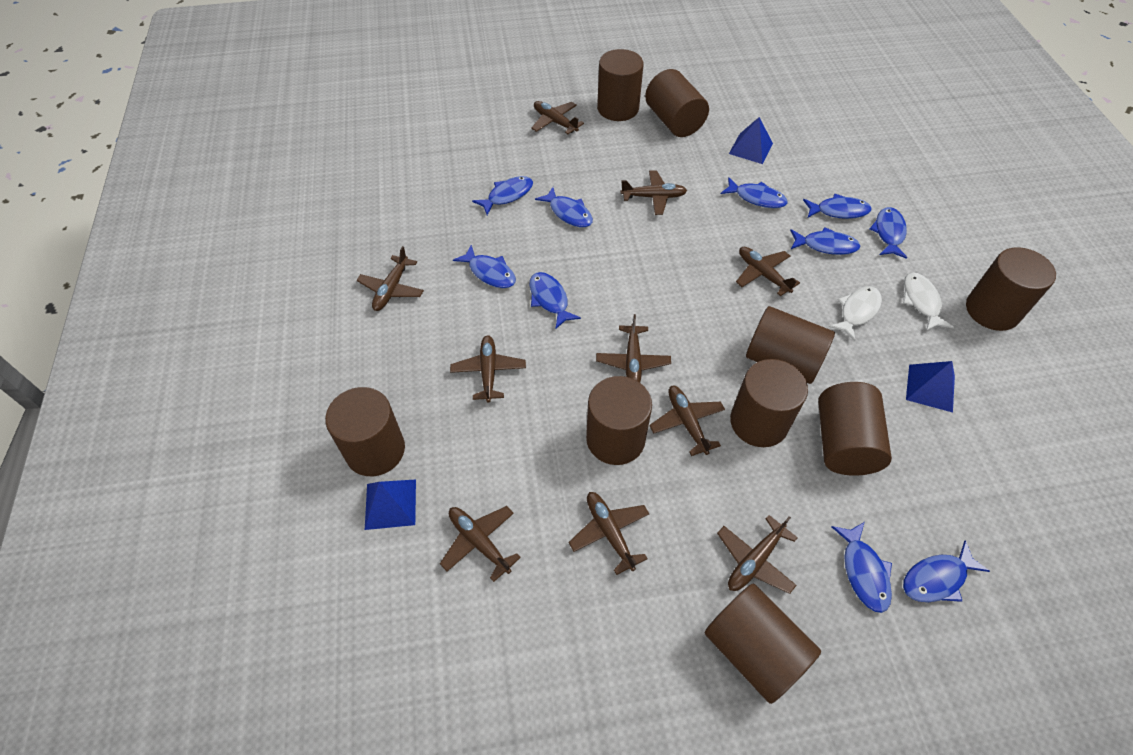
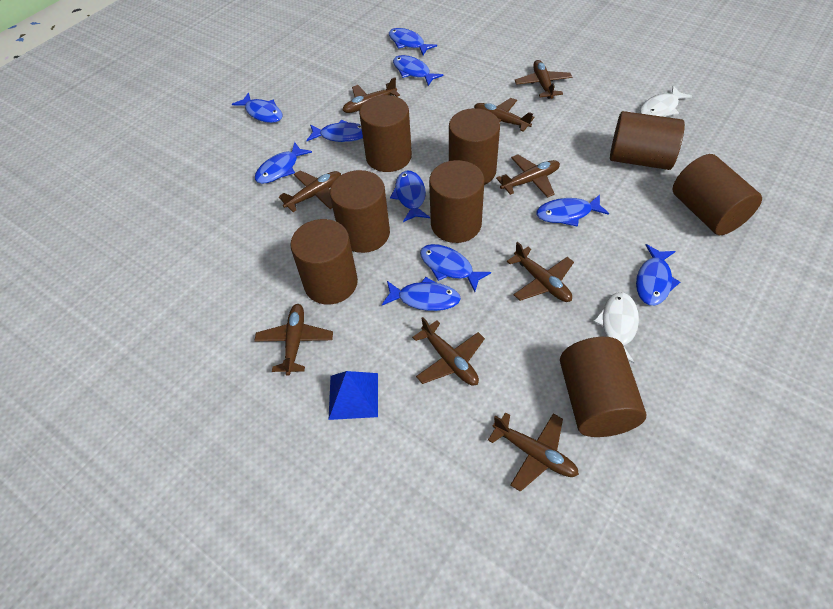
blue pyramid: 3 -> 1
brown cylinder: 9 -> 8
brown plane: 10 -> 9

